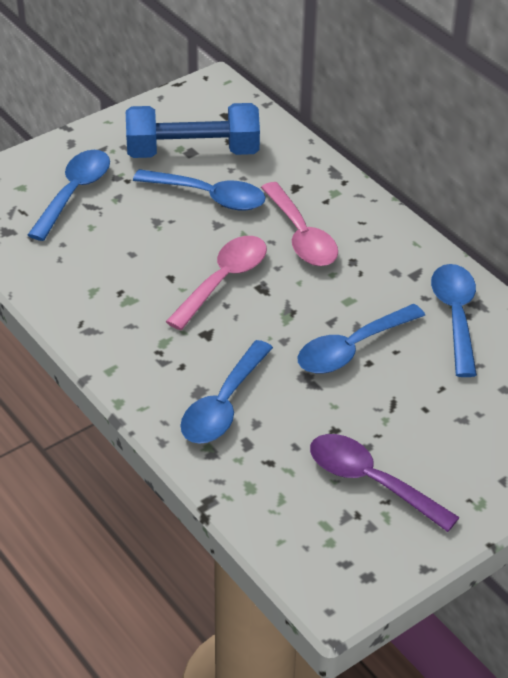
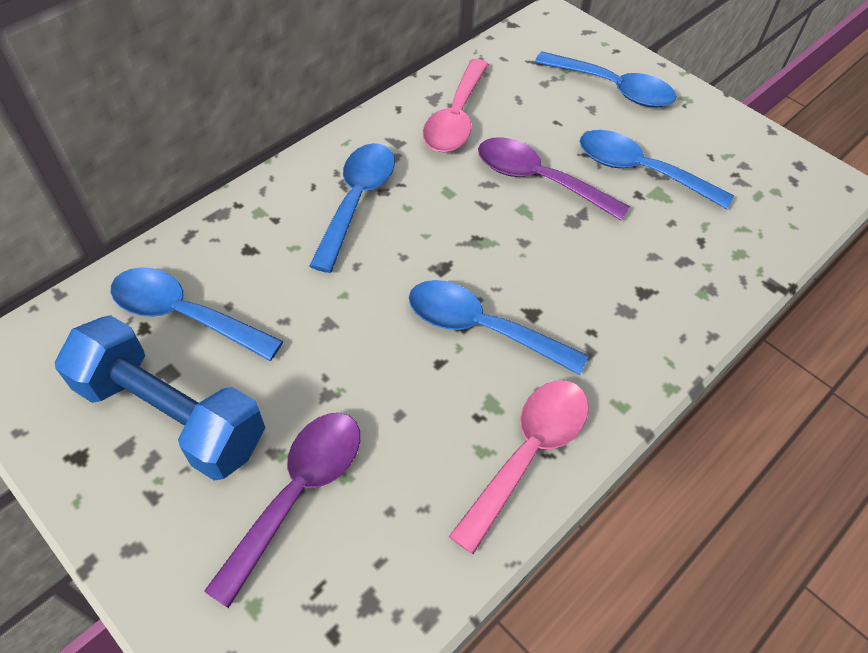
purple spoon: 1 -> 2

